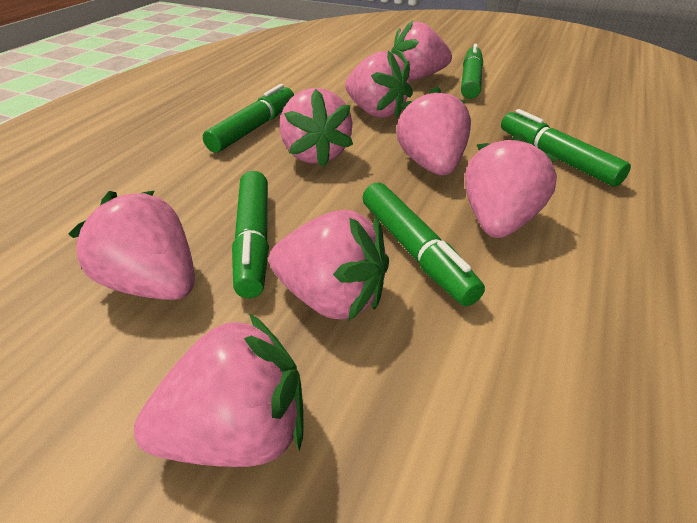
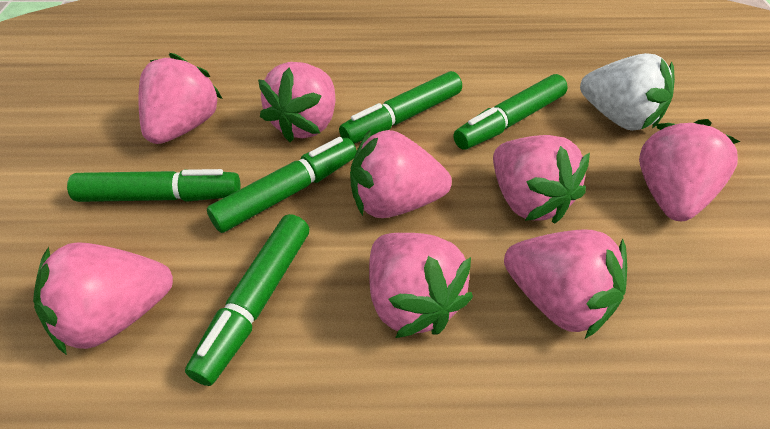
white strawberry: 0 -> 1

